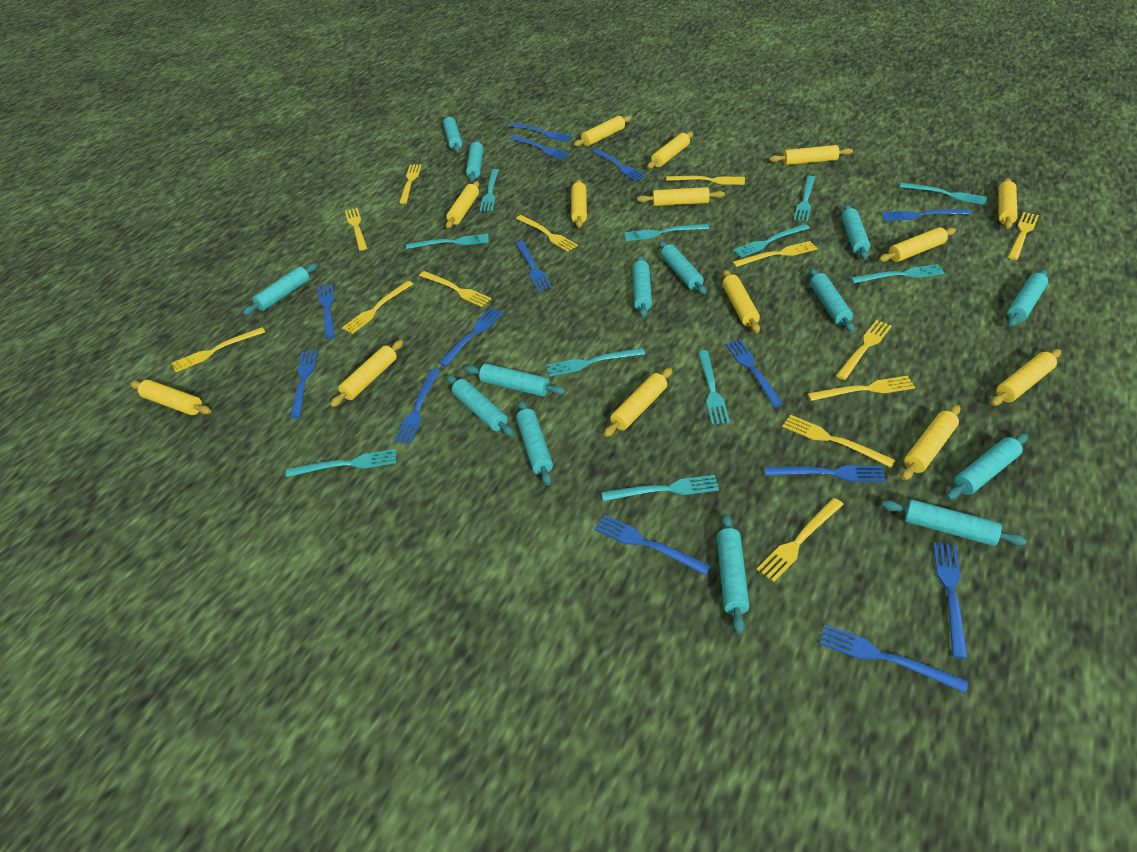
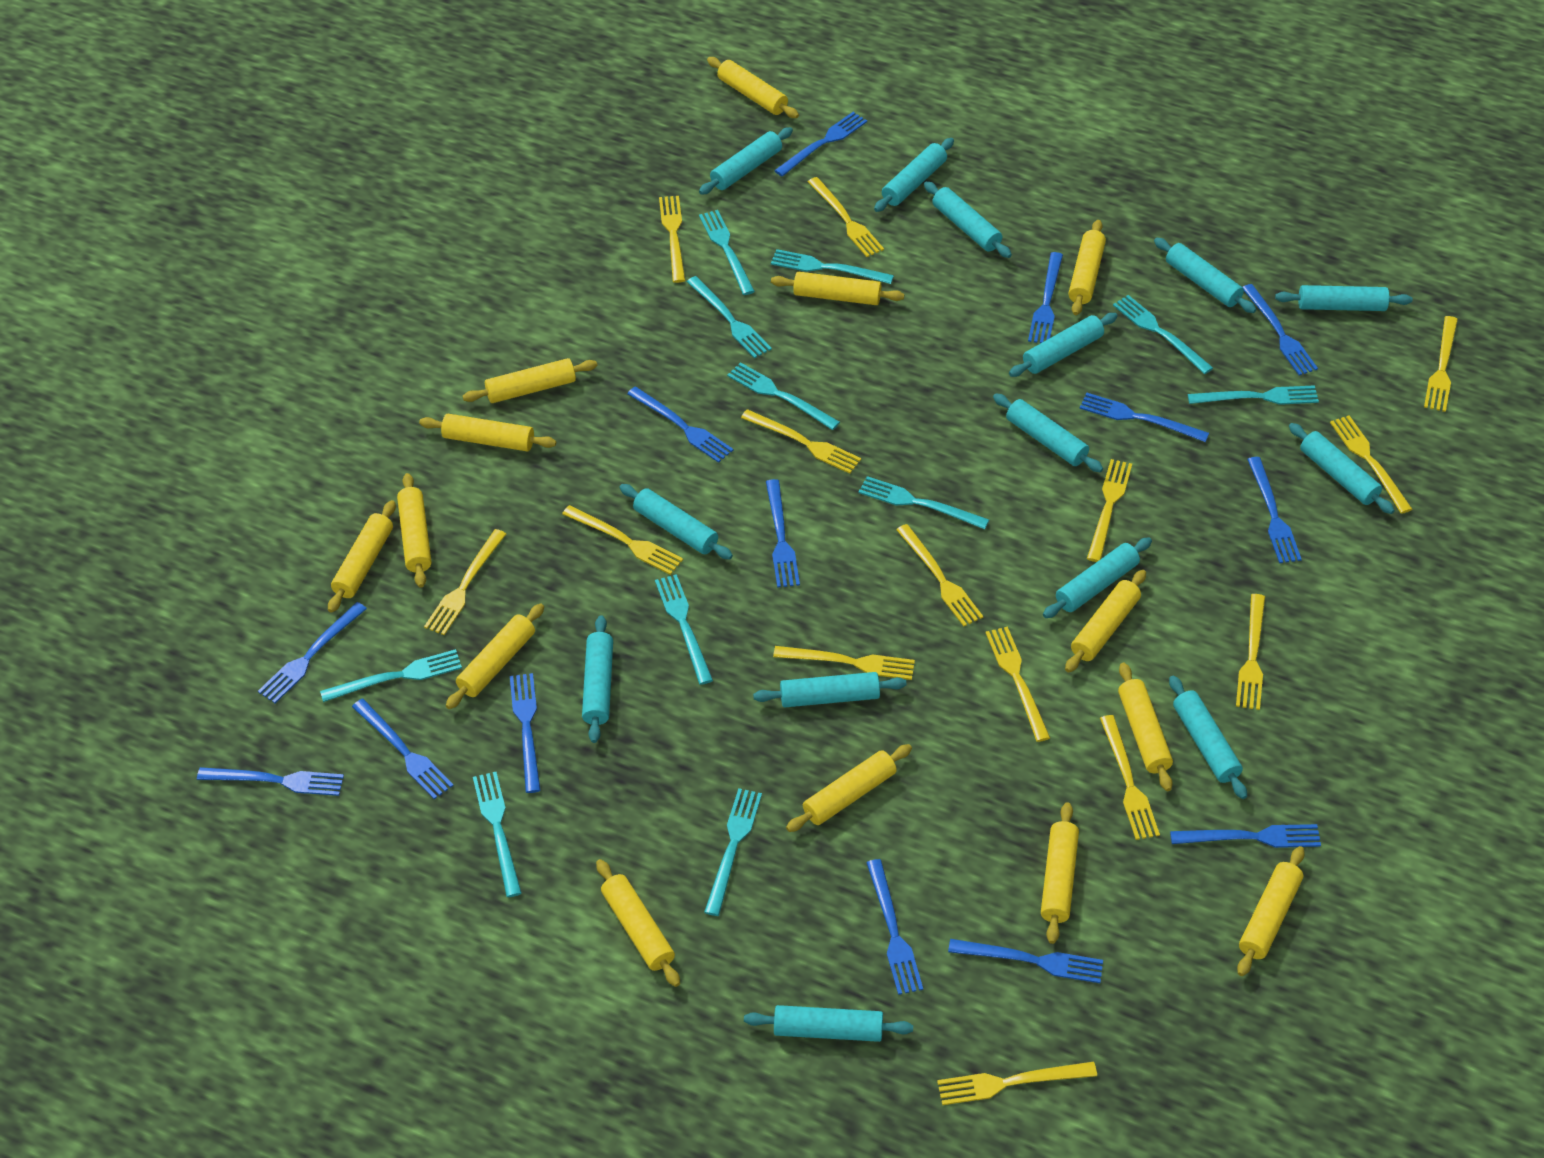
yellow fork: 13 -> 14

